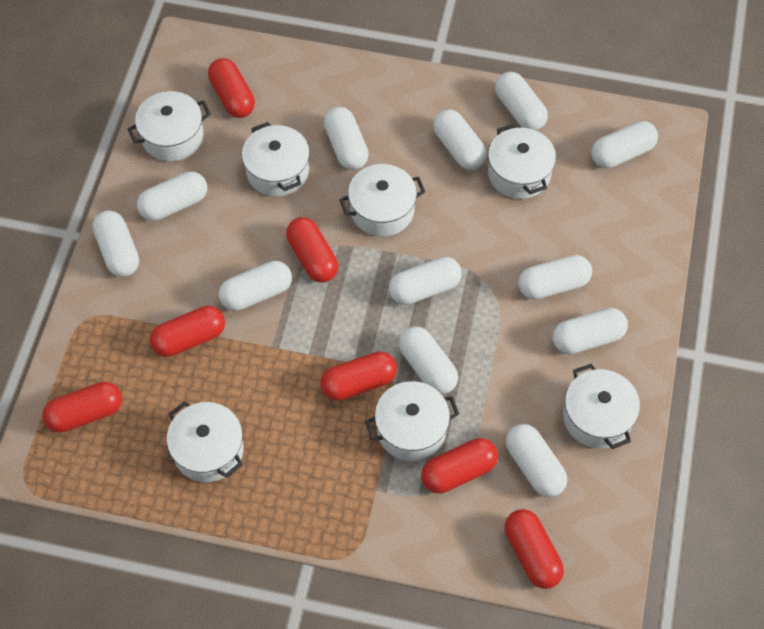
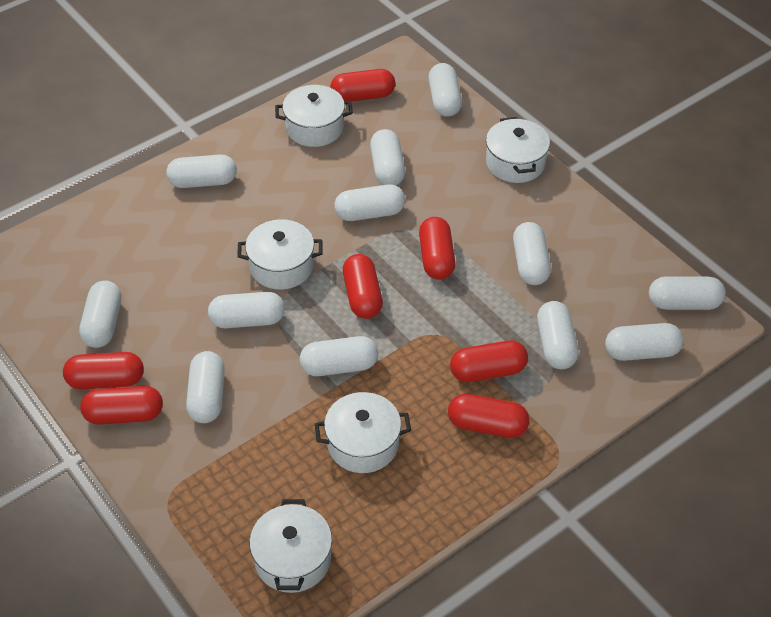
white pot: 7 -> 5

